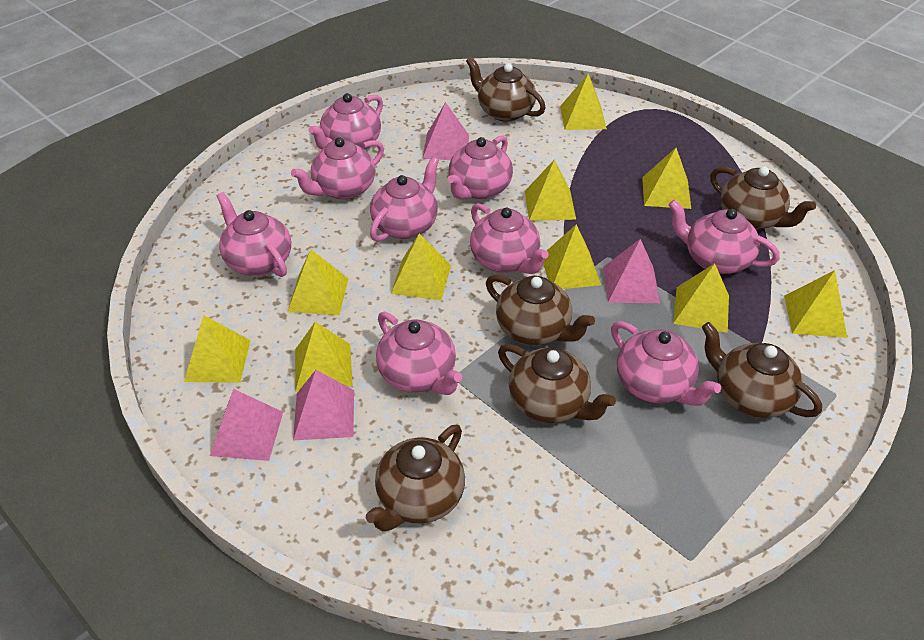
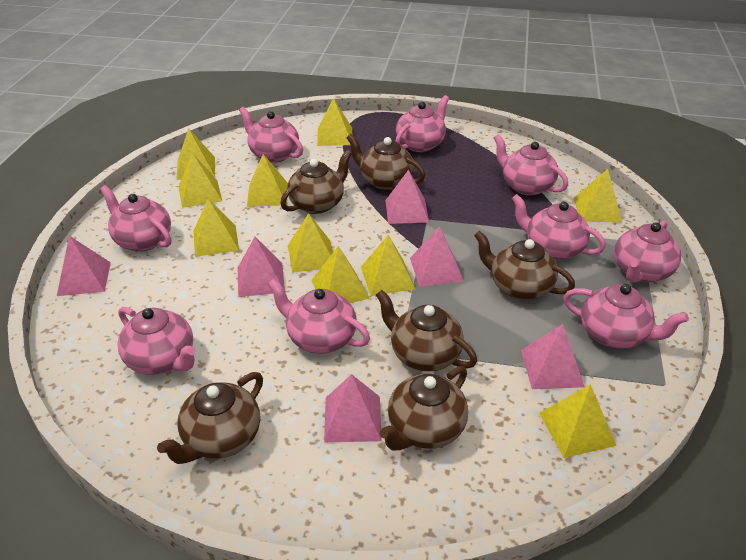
pink pyramid: 4 -> 6

